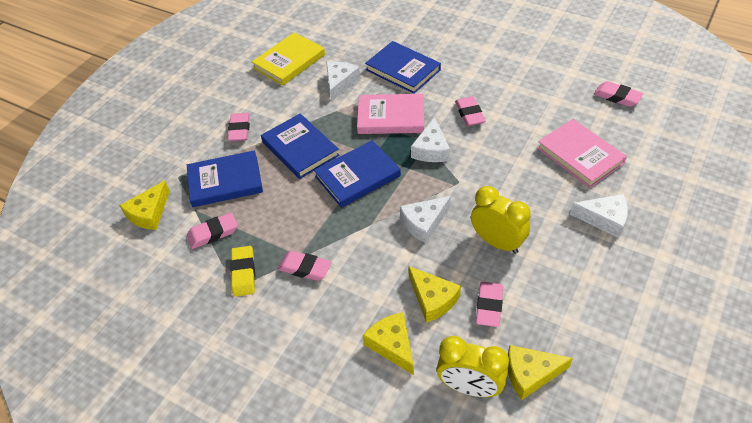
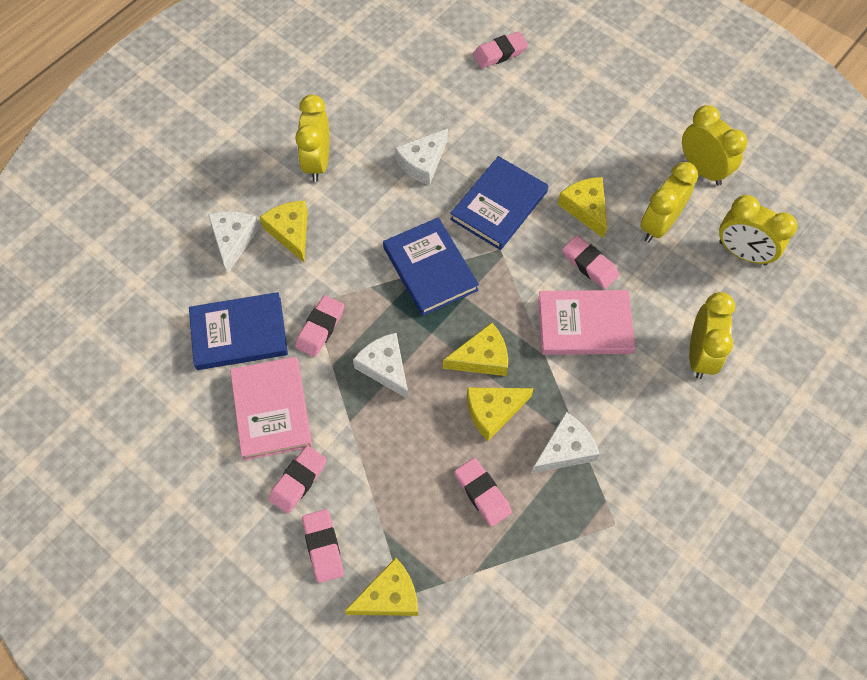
blue book: 4 -> 3
yellow book: 1 -> 0
yellow cheese: 4 -> 5
yellow clock: 2 -> 5
yellow eraser: 1 -> 0

